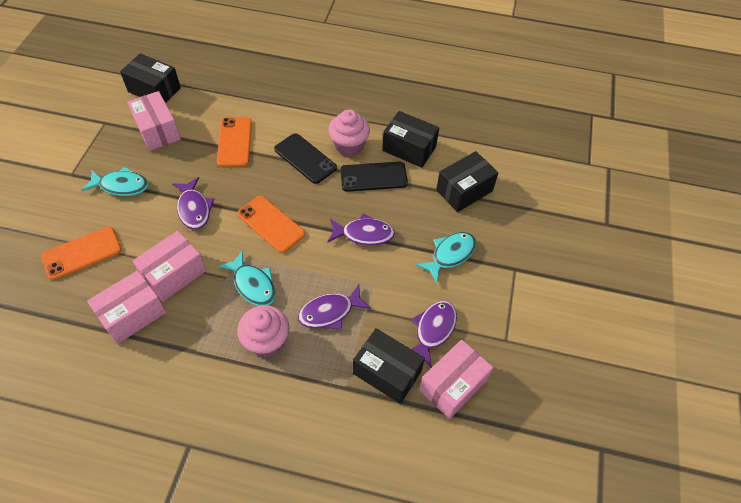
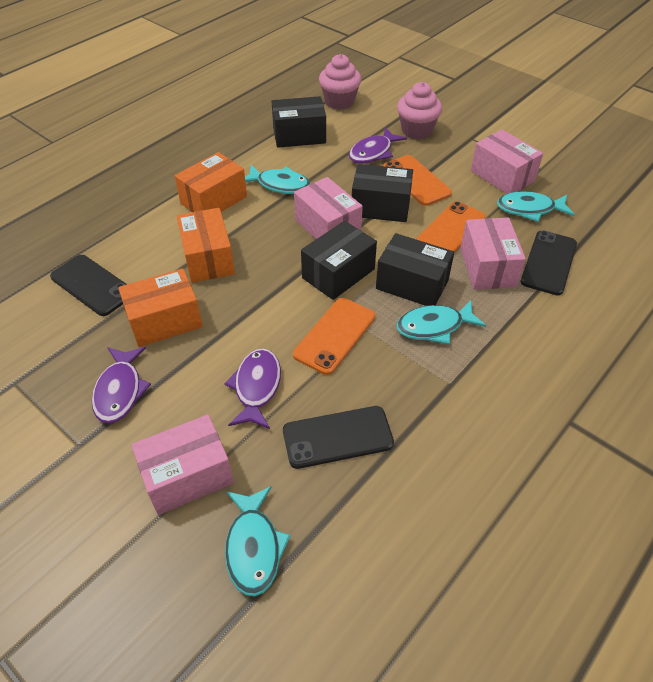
black phone: 2 -> 3
orange box: 0 -> 3
purple fish: 4 -> 3
turquoise fish: 3 -> 4

